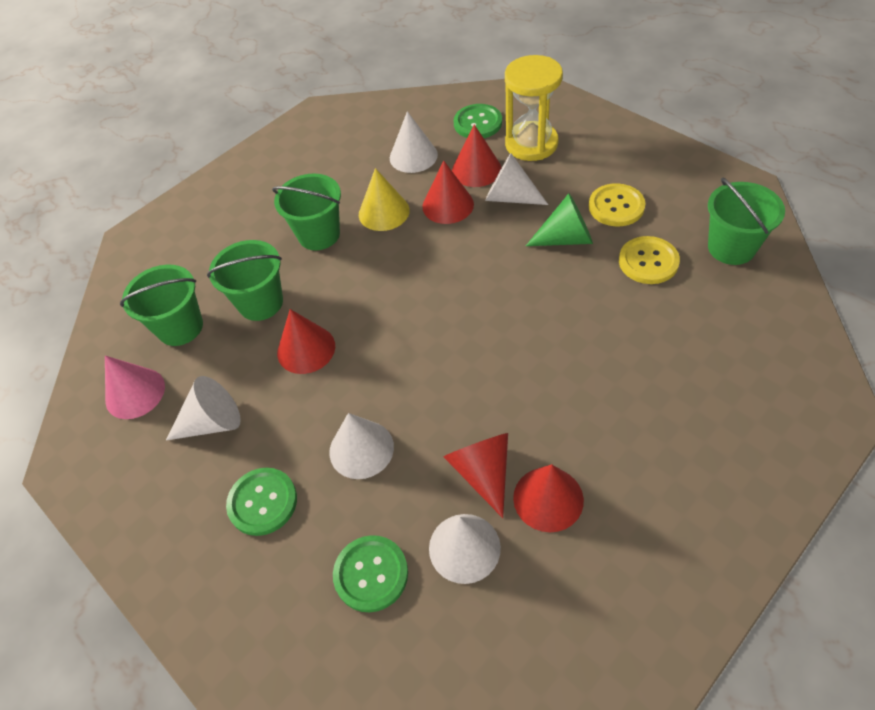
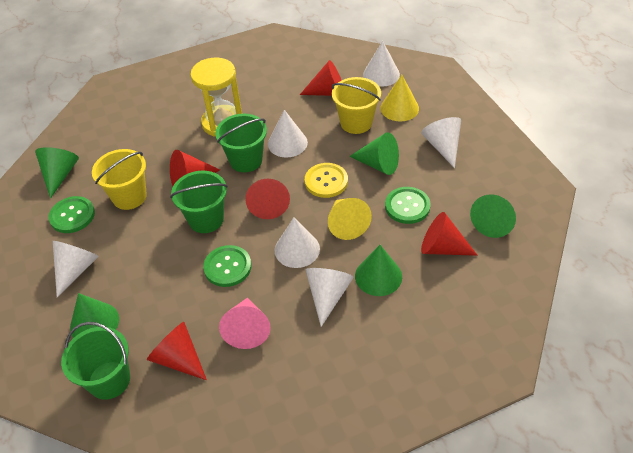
green bucket: 4 -> 3
green cone: 1 -> 5
white cone: 5 -> 6
yellow bucket: 0 -> 2
yellow button: 2 -> 1
yellow cone: 1 -> 2

